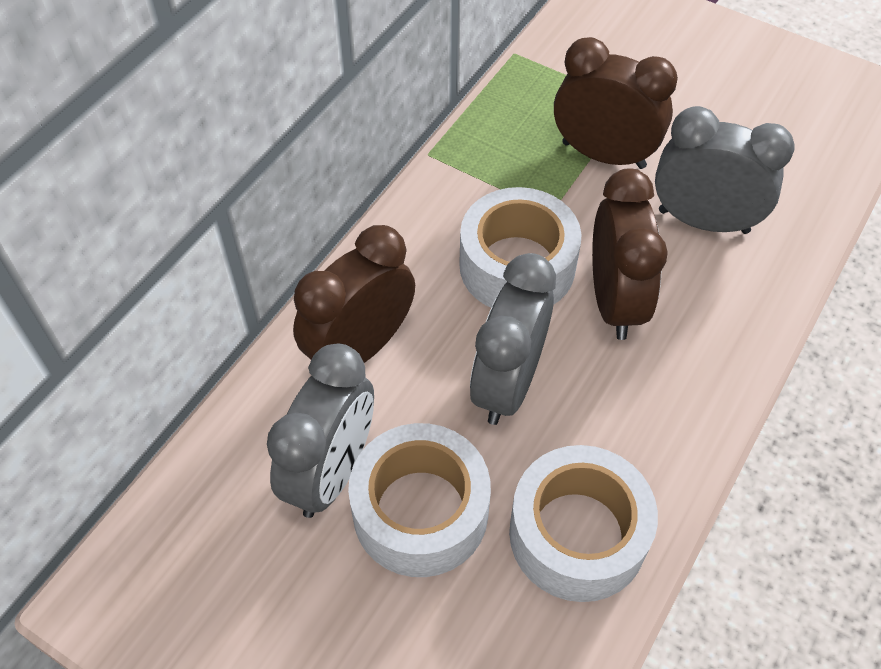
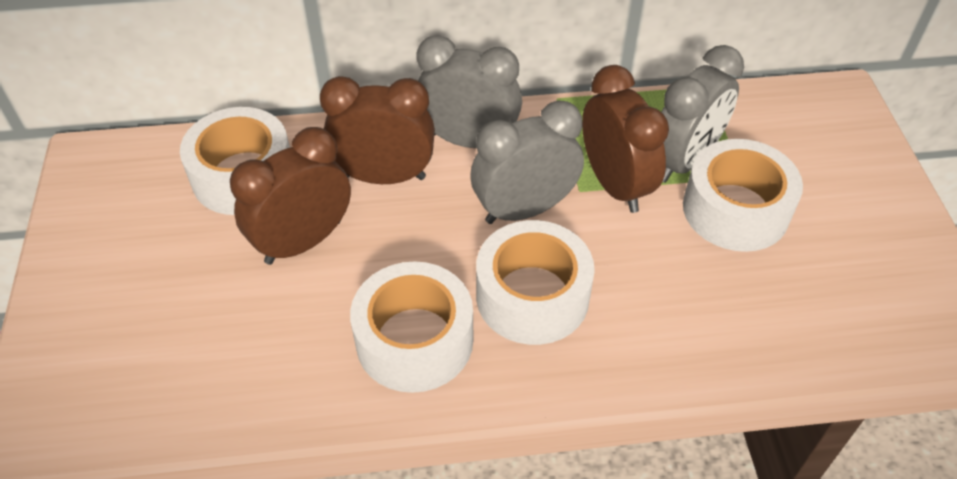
white tape: 3 -> 4

